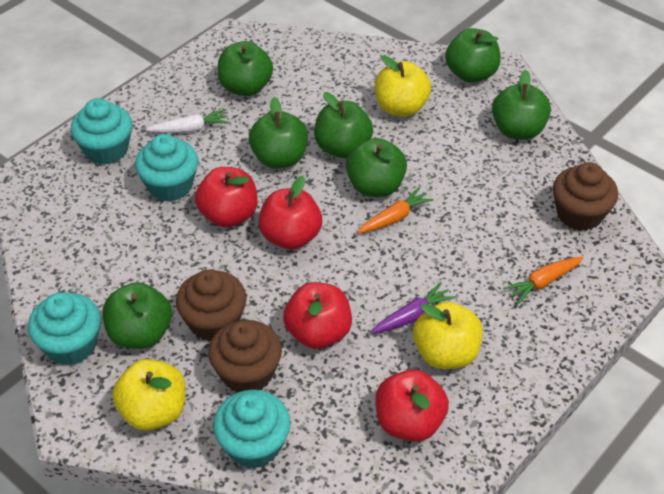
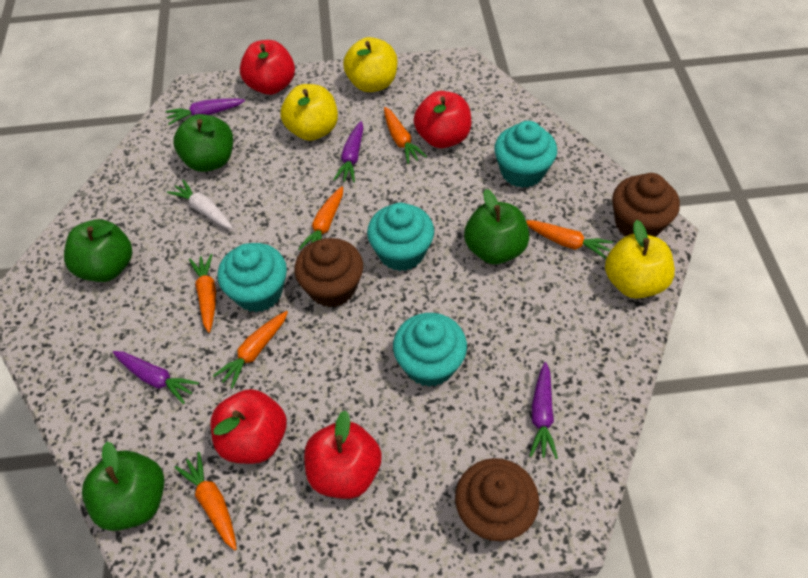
green apple: 7 -> 4
orange carrot: 2 -> 6
purple carrot: 1 -> 4

